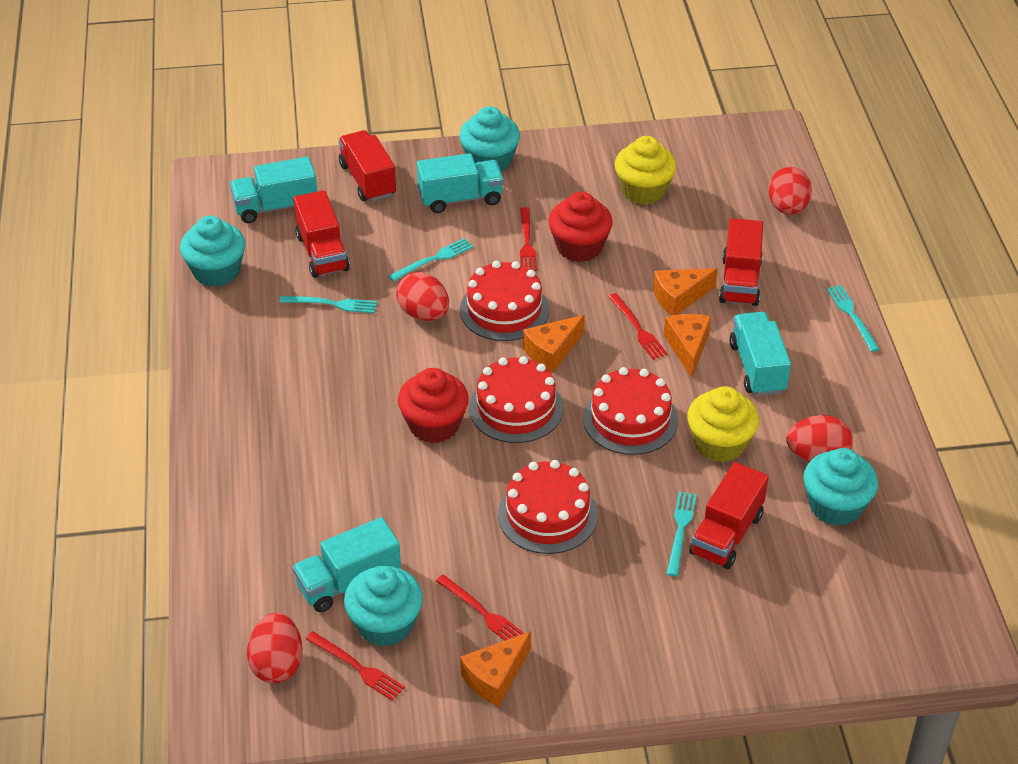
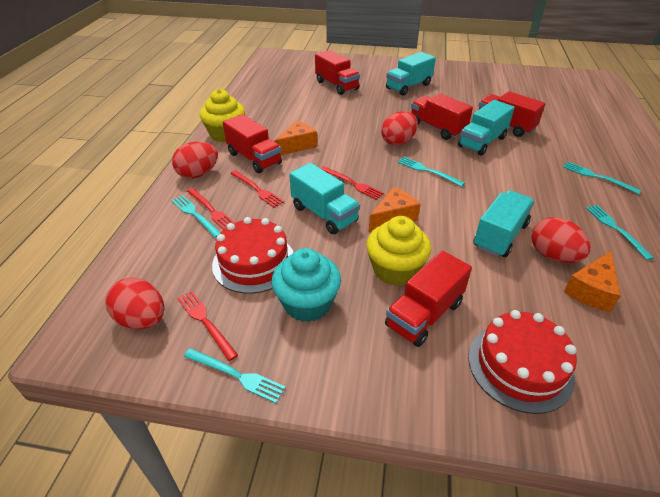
orange cheese: 4 -> 3
red cake: 4 -> 2
red cupcake: 2 -> 0
red truck: 4 -> 5
turquoise cupcake: 4 -> 1
turquoise fork: 4 -> 5

